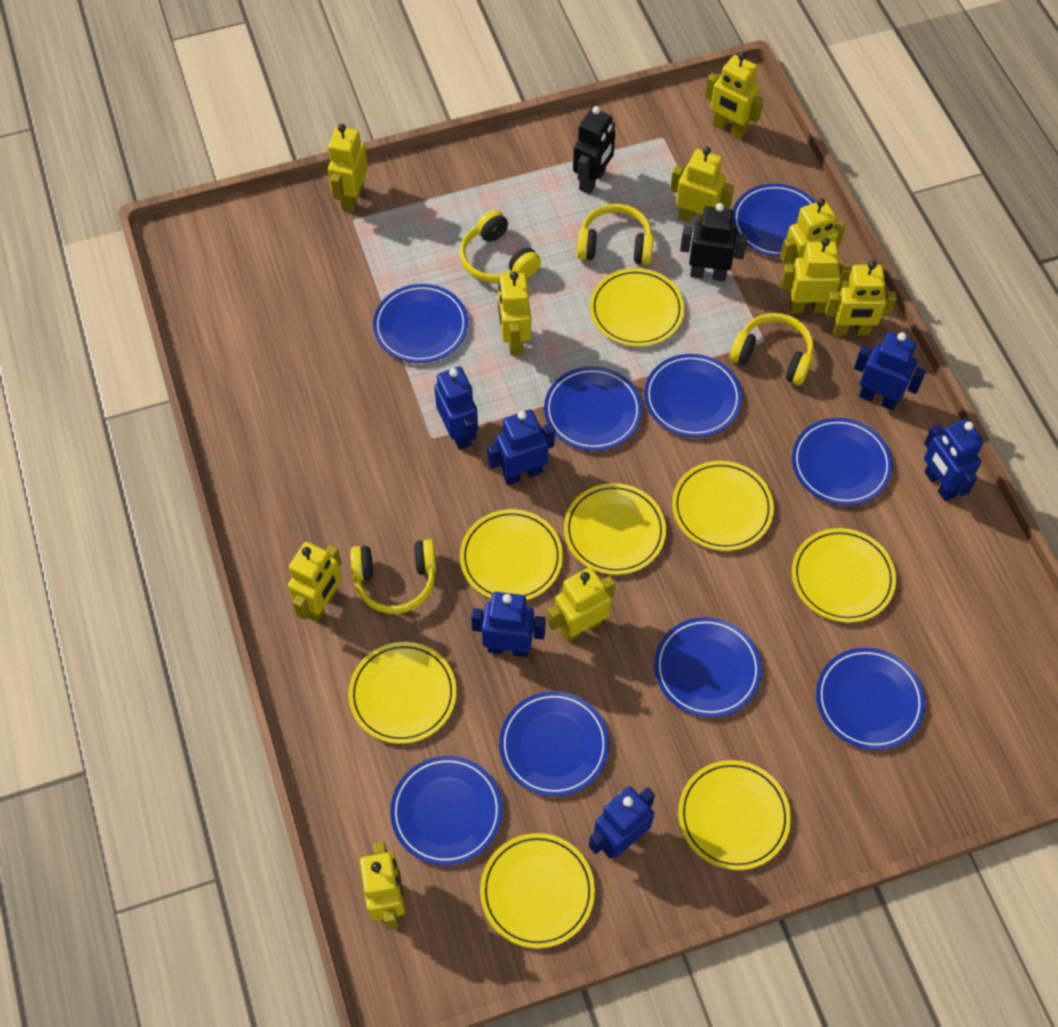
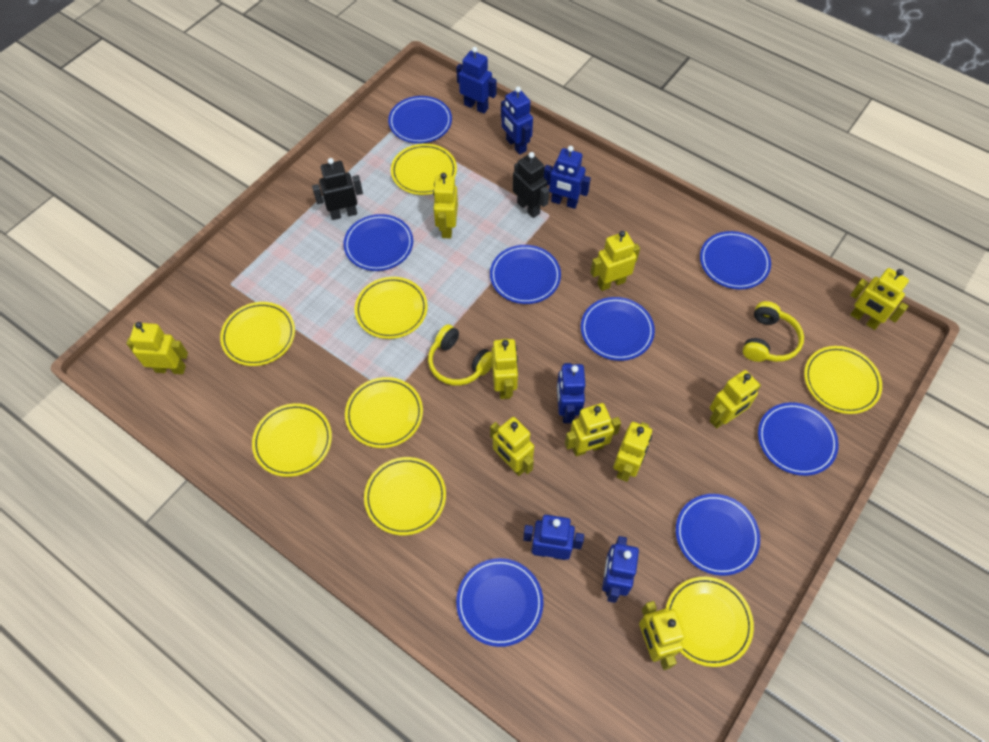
blue plate: 9 -> 8
yellow headphones: 4 -> 2

